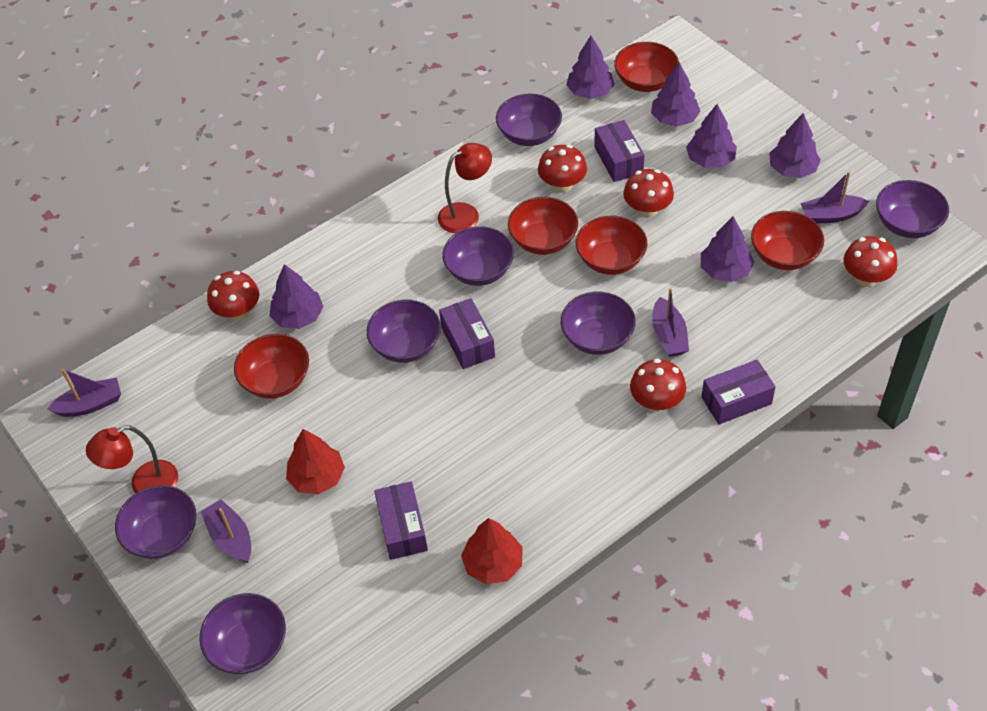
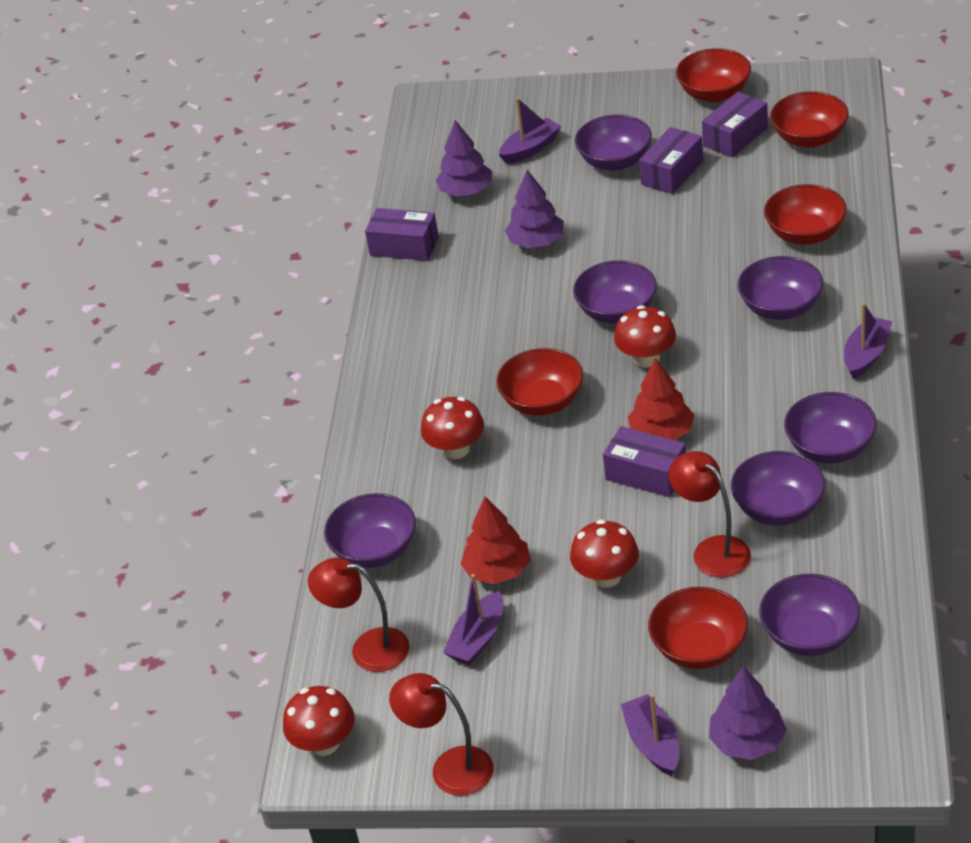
purple tree: 6 -> 3
red lamp: 2 -> 3
red mushroom: 5 -> 4

